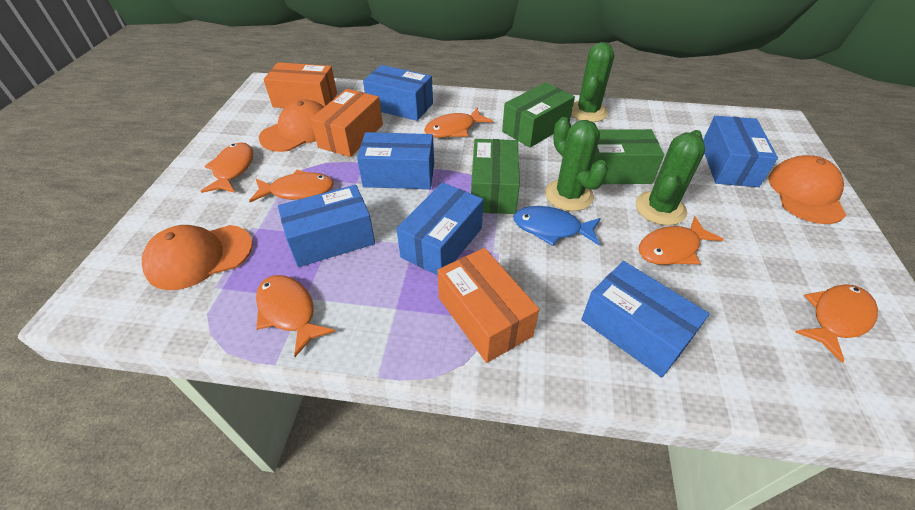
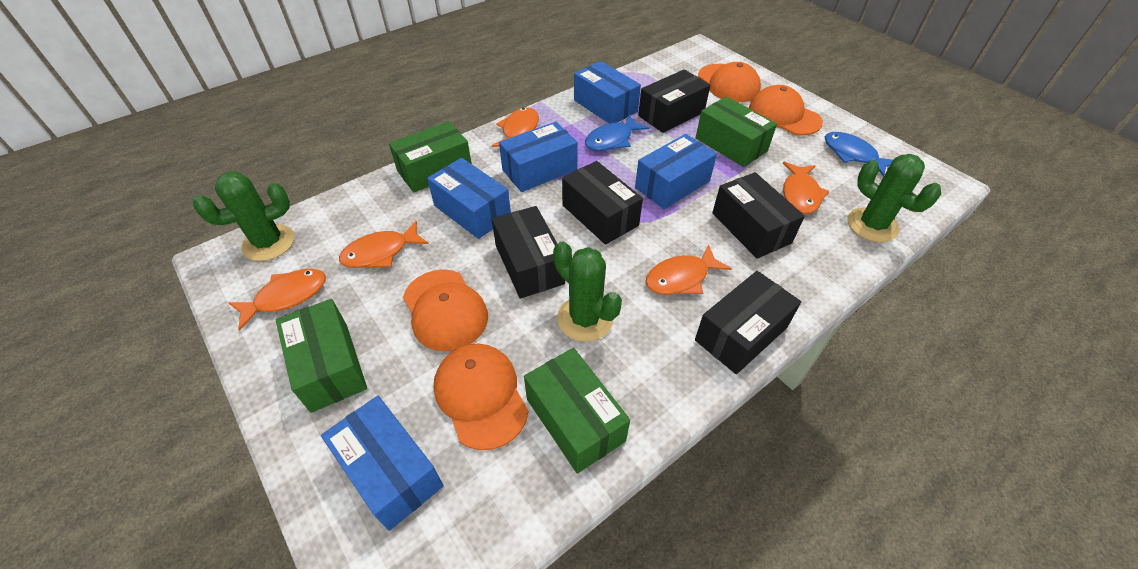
black box: 0 -> 5
blue box: 6 -> 5
blue fish: 1 -> 2
green box: 3 -> 4
orange box: 3 -> 0
orange cap: 3 -> 4
orange fish: 6 -> 5

